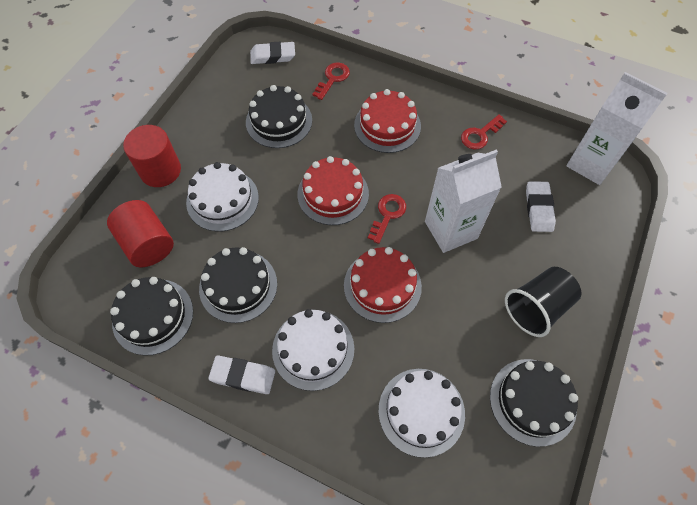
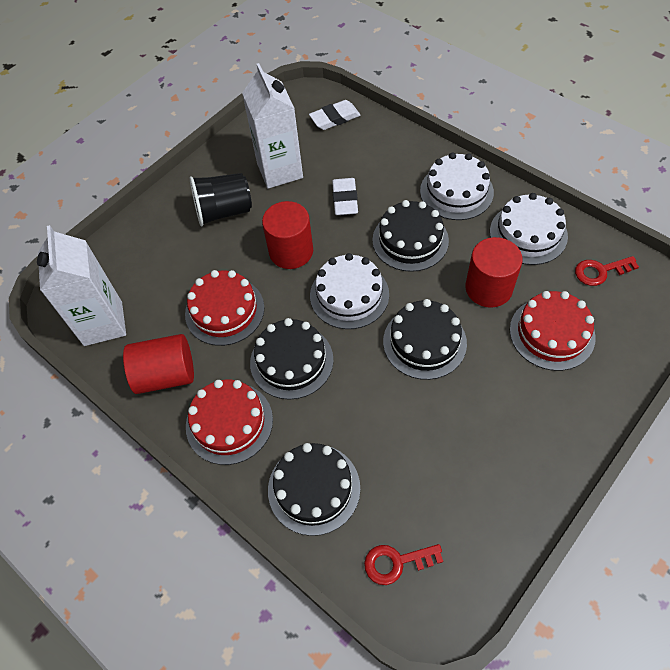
red cylinder: 2 -> 3
red key: 3 -> 2
white eraser: 3 -> 2

